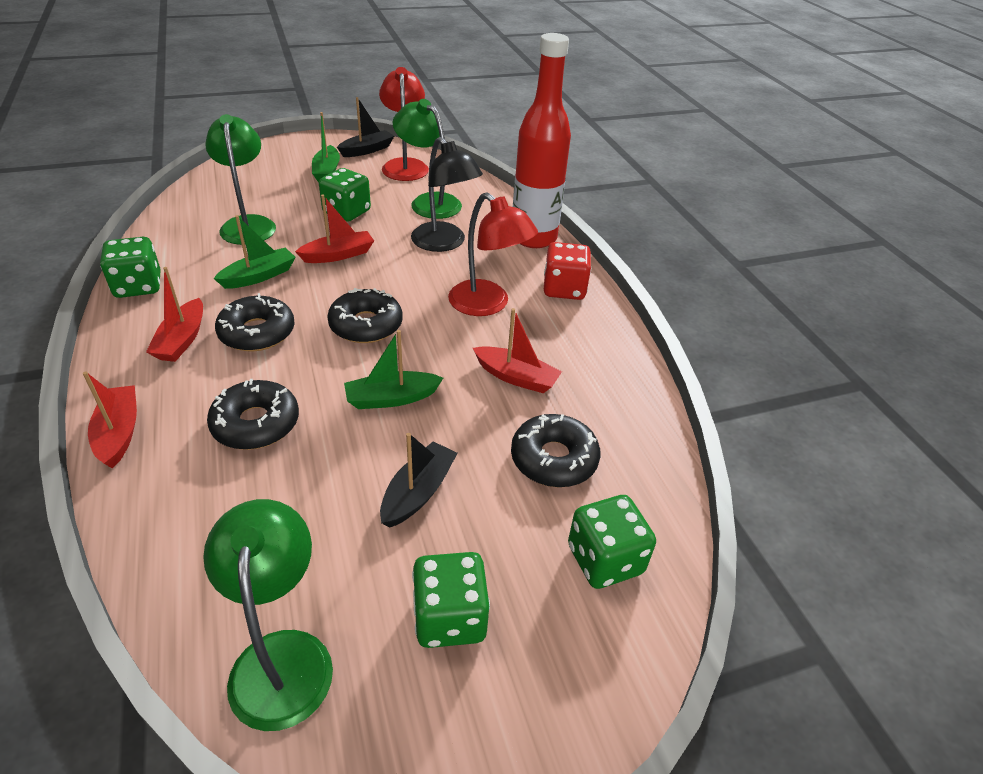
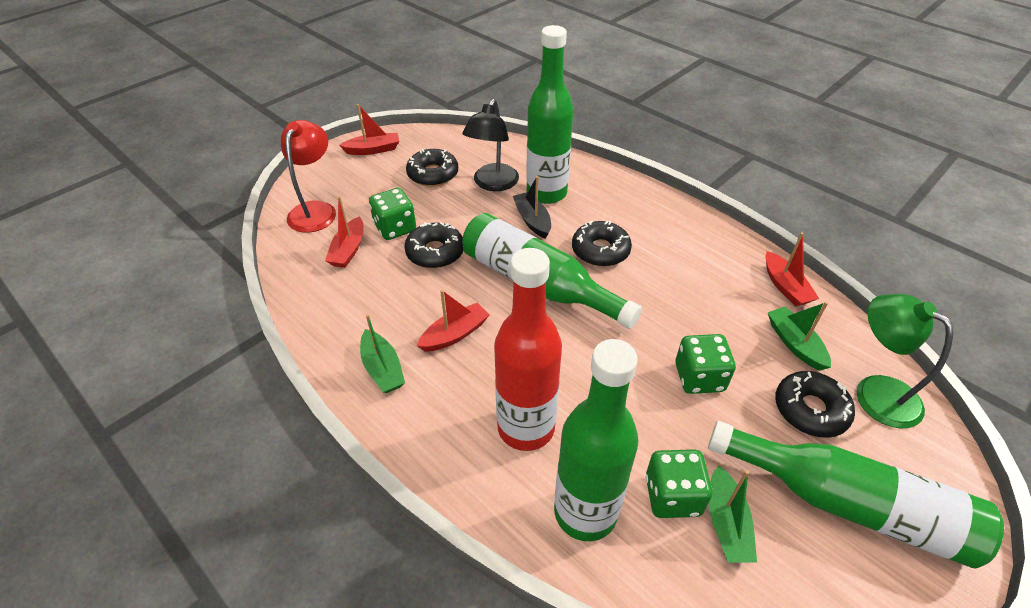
black boat: 2 -> 1
green bottle: 0 -> 4
green dice: 4 -> 3
green lamp: 3 -> 1
red dice: 1 -> 0
red lamp: 2 -> 1

